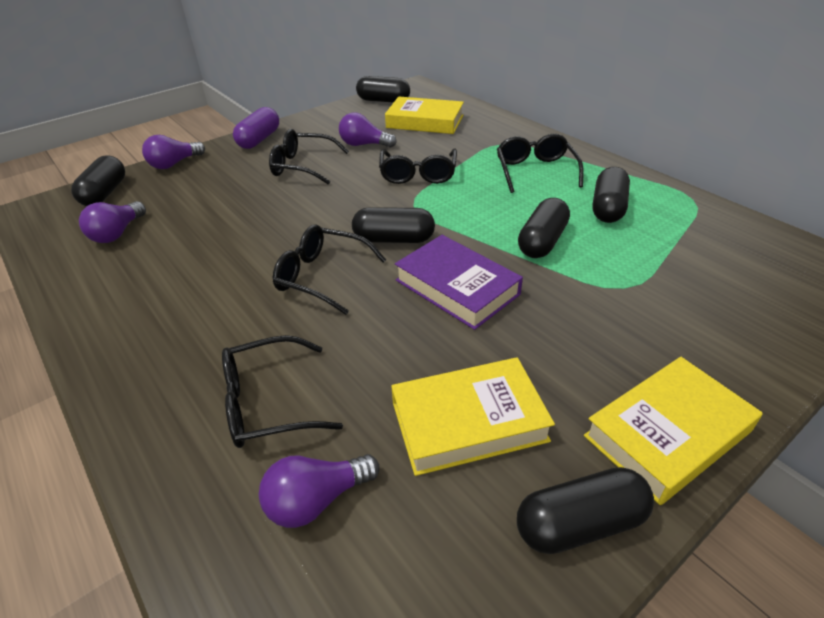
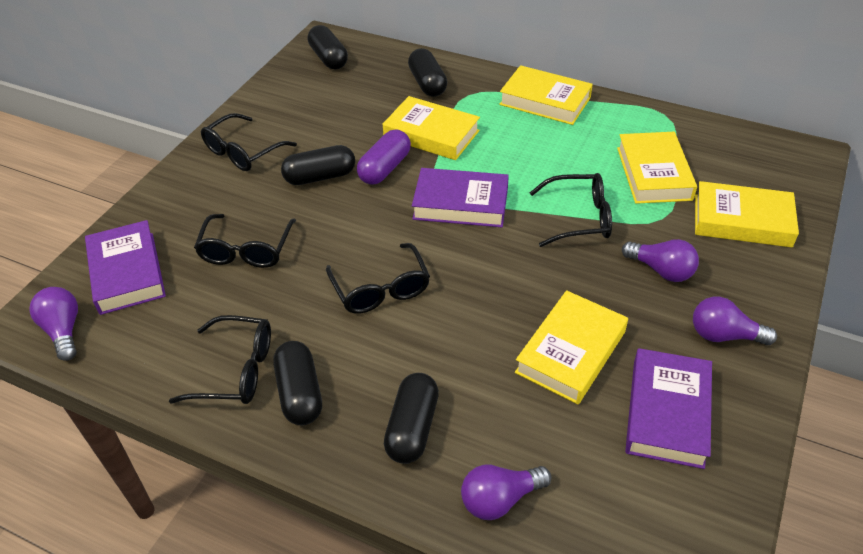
black capsule: 6 -> 5
purple book: 1 -> 3
yellow book: 3 -> 5

